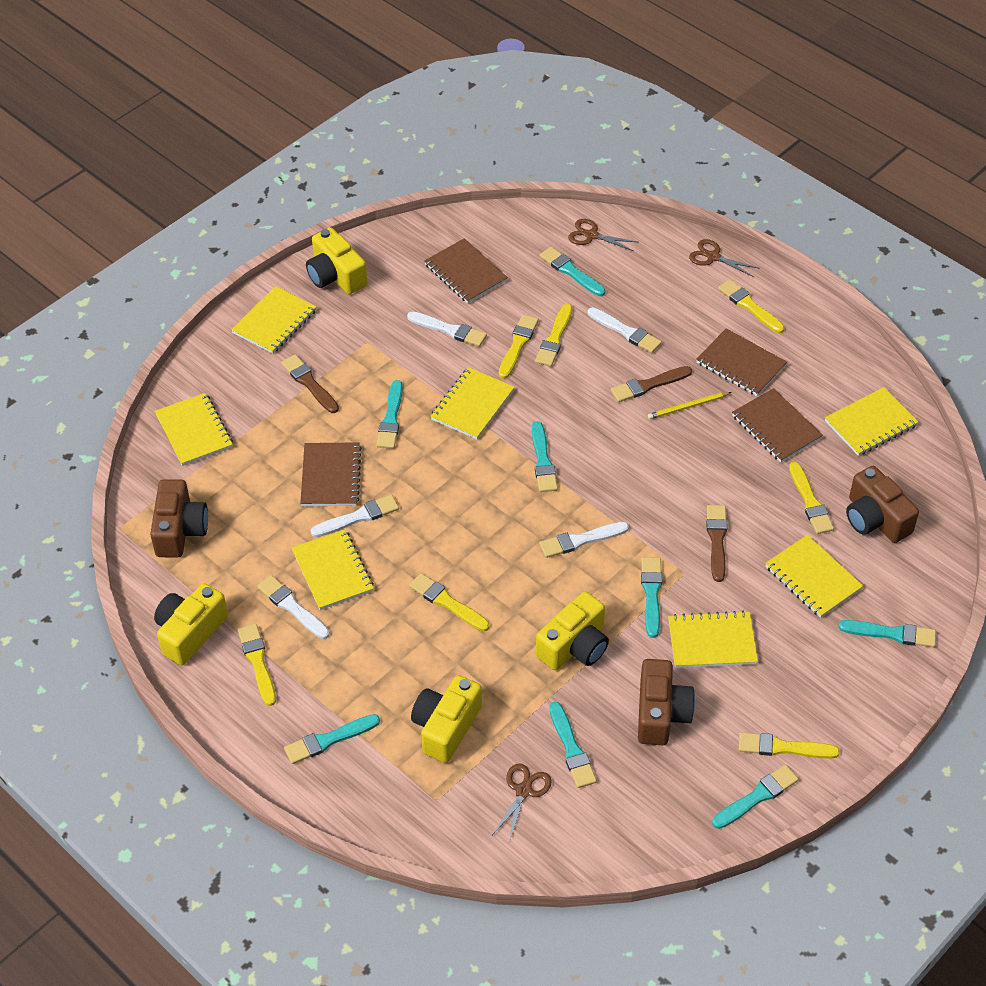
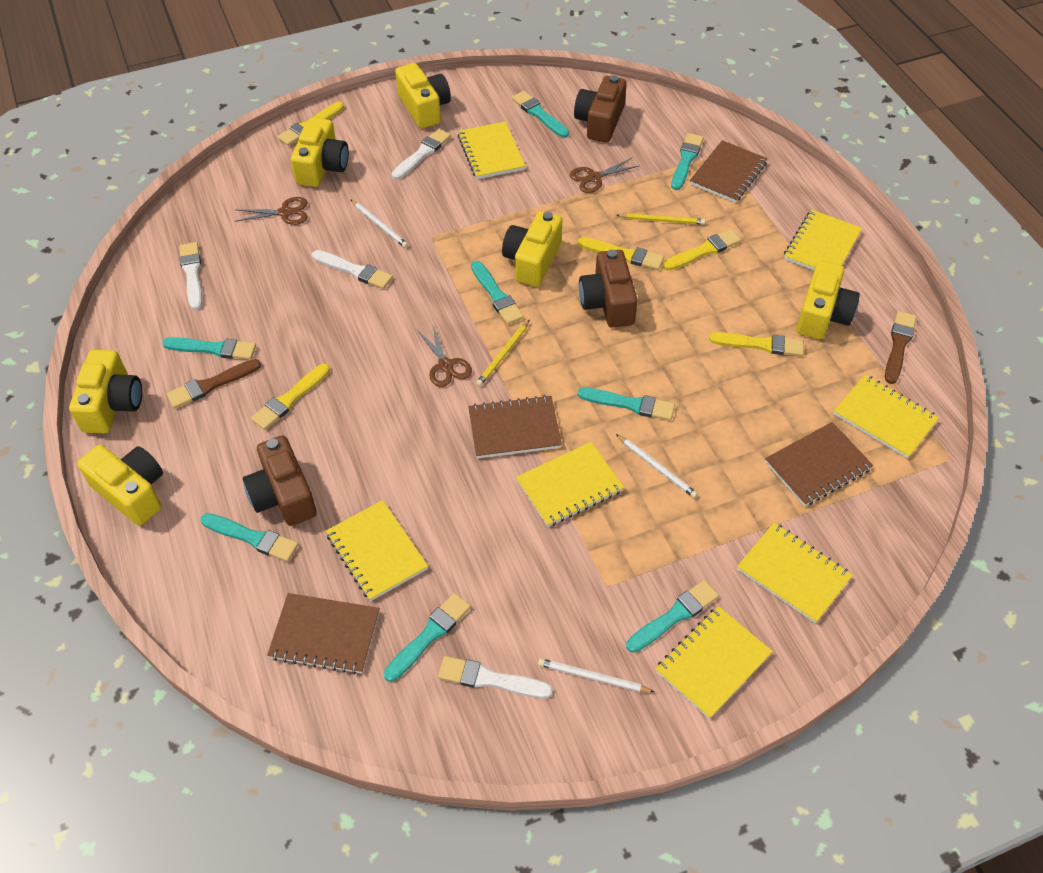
brown brush: 3 -> 2
white brush: 5 -> 4
white pencil: 0 -> 3
yellow brush: 7 -> 5
yellow camera: 4 -> 6
yellow pencil: 1 -> 2

